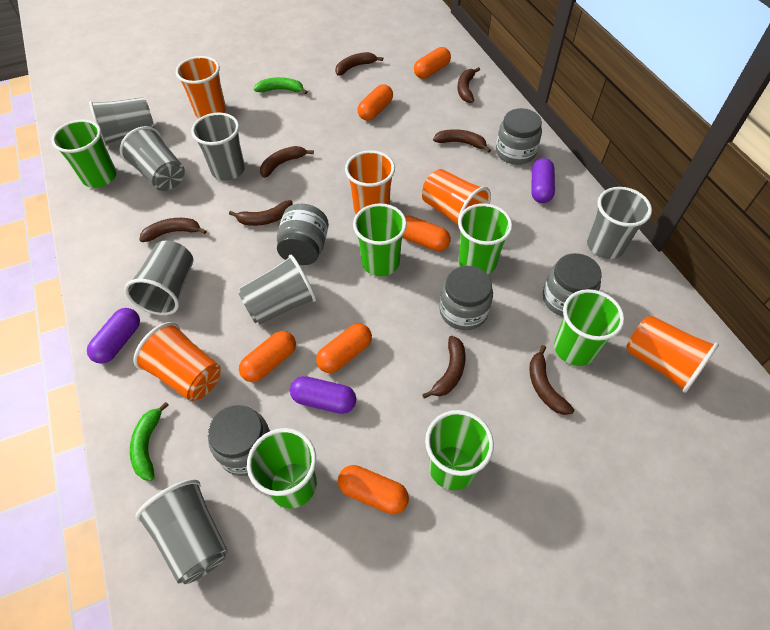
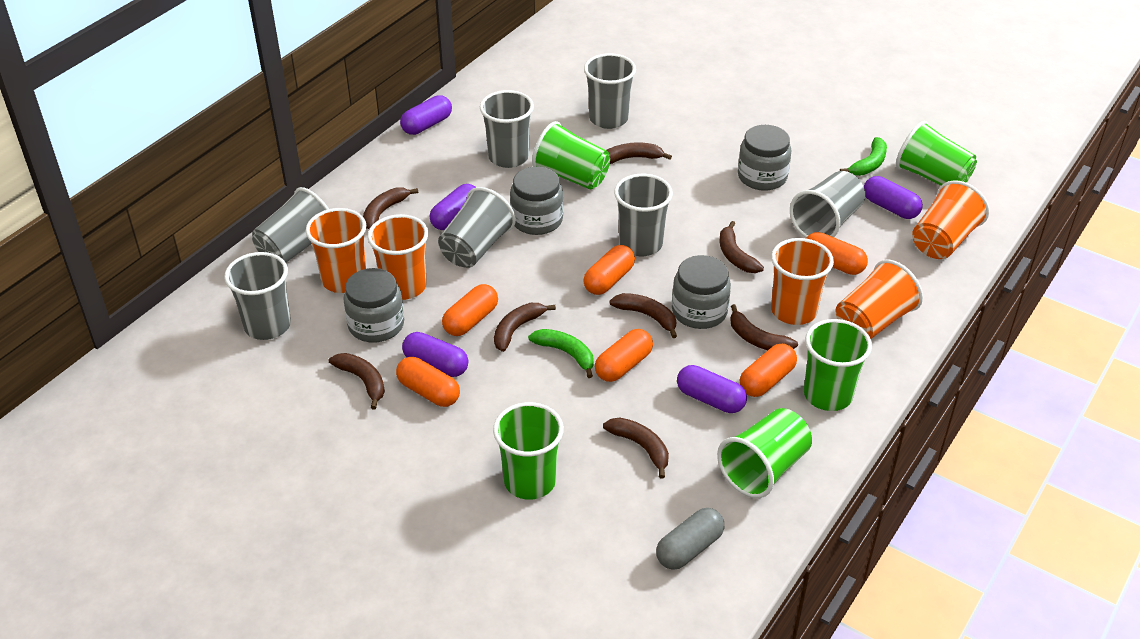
green cup: 6 -> 5
grey capsule: 0 -> 1
grey jar: 5 -> 4
purple capsule: 3 -> 5

